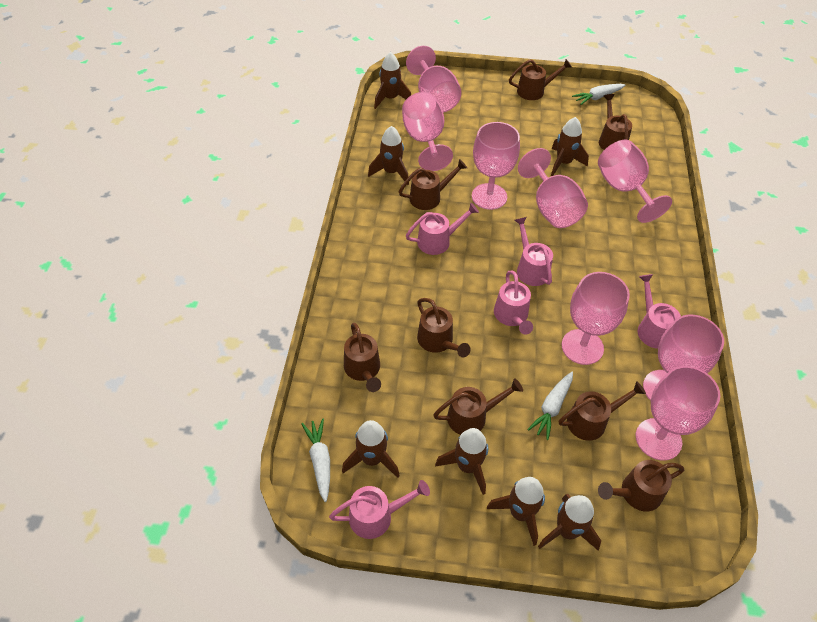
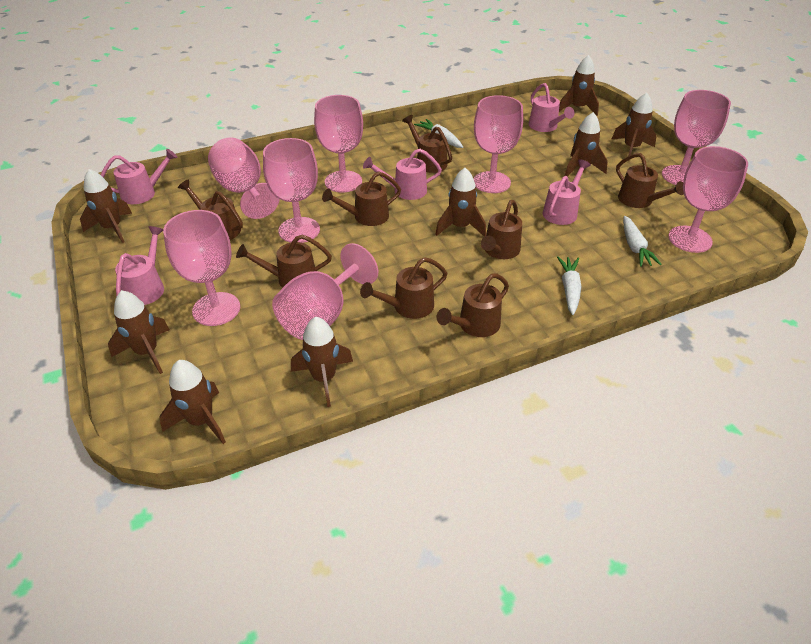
brown rocket: 7 -> 8

